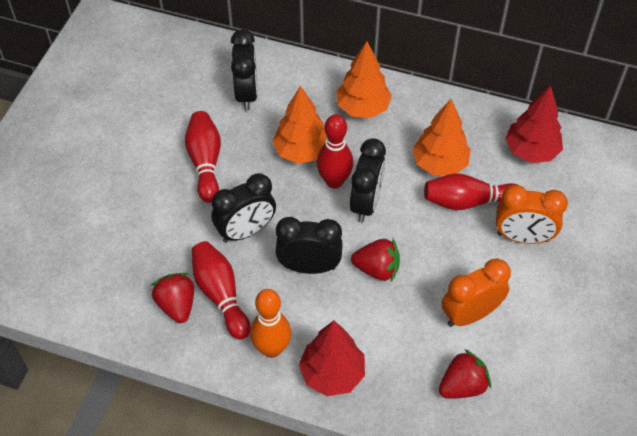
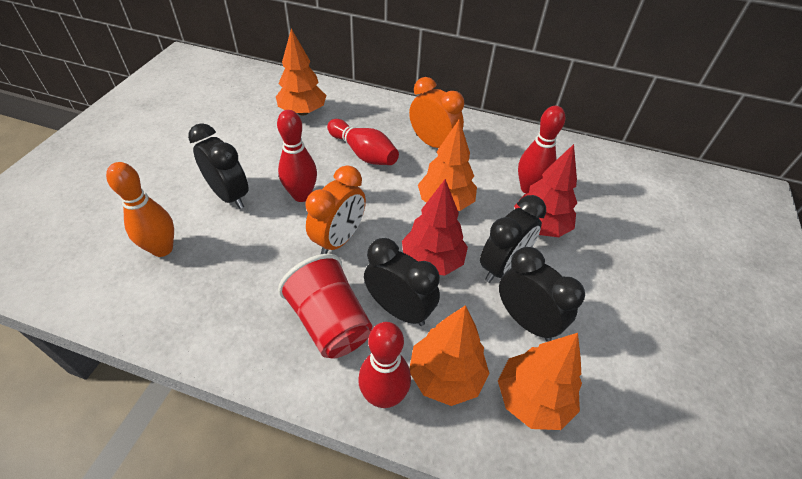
orange tree: 3 -> 4
red cup: 0 -> 1
red strawberry: 3 -> 0

